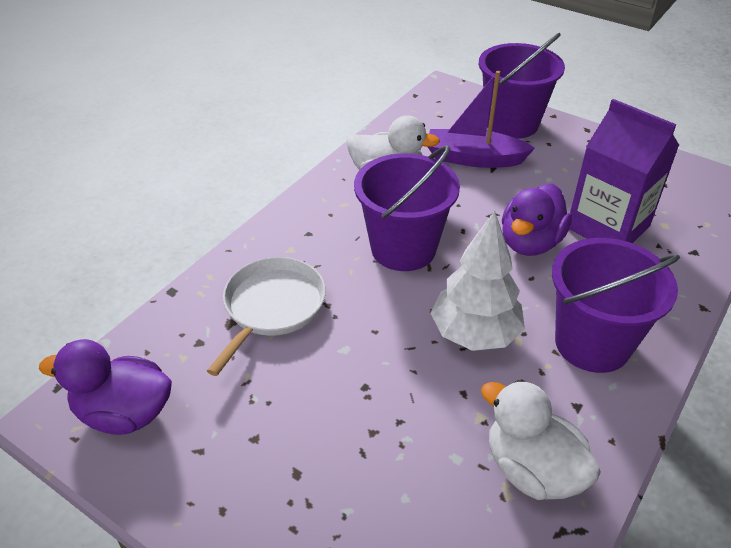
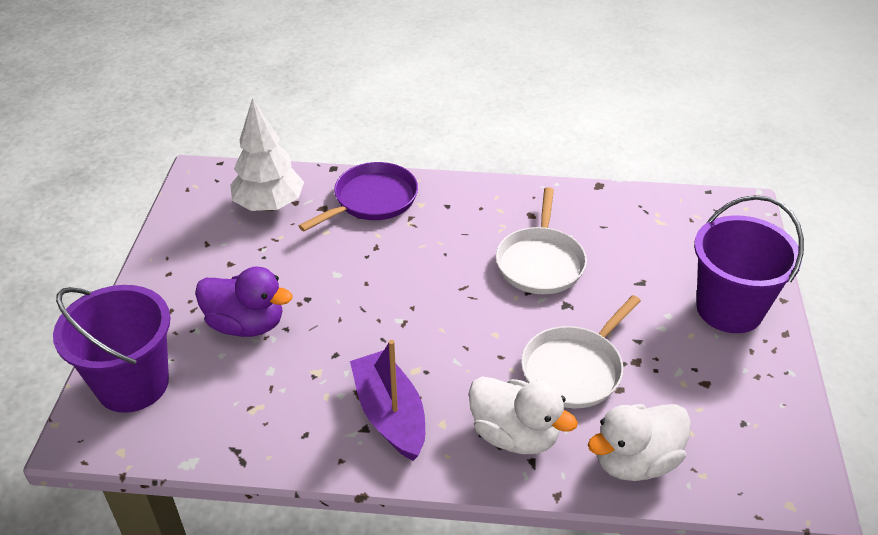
purple bucket: 3 -> 2
purple carton: 1 -> 0
purple duck: 2 -> 1
purple pan: 0 -> 1
white pan: 1 -> 2

